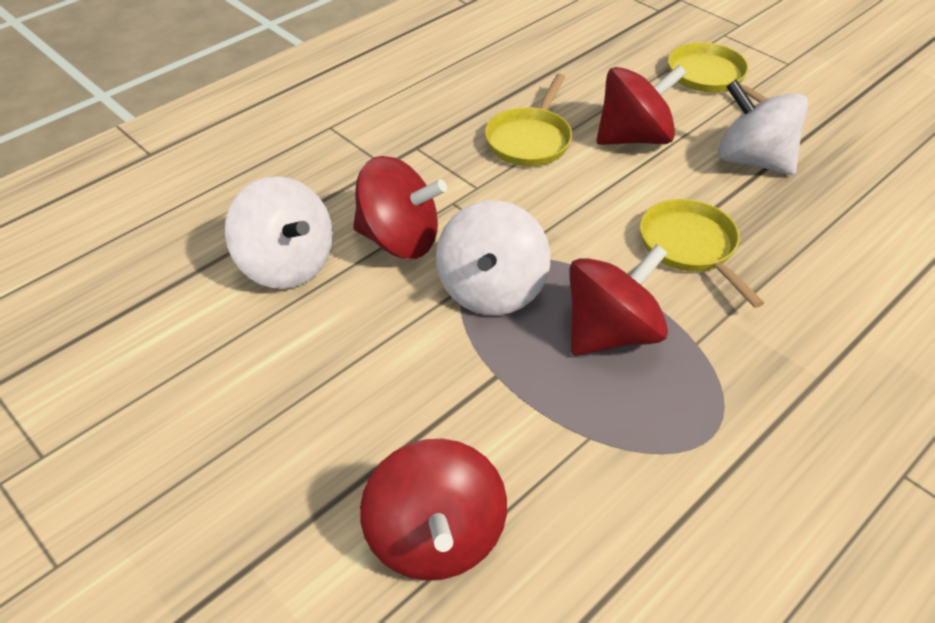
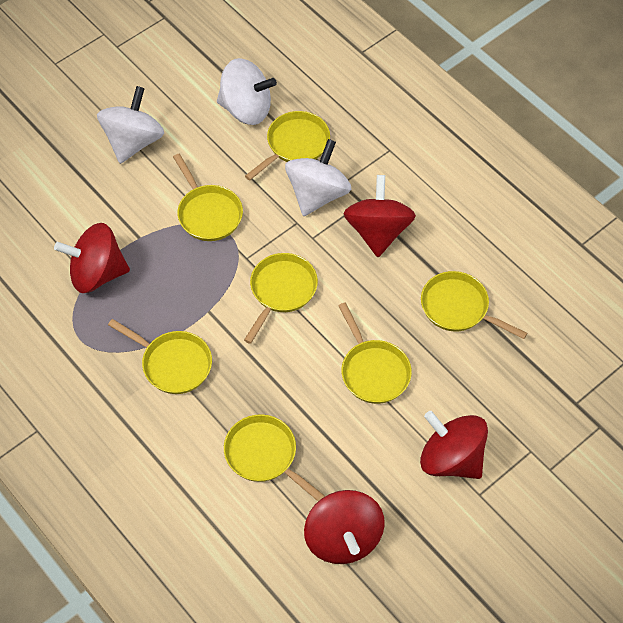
yellow pan: 3 -> 7

